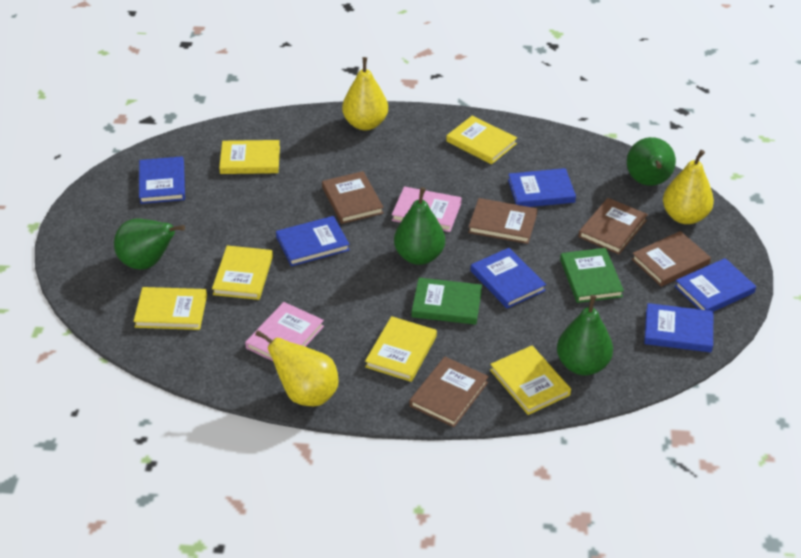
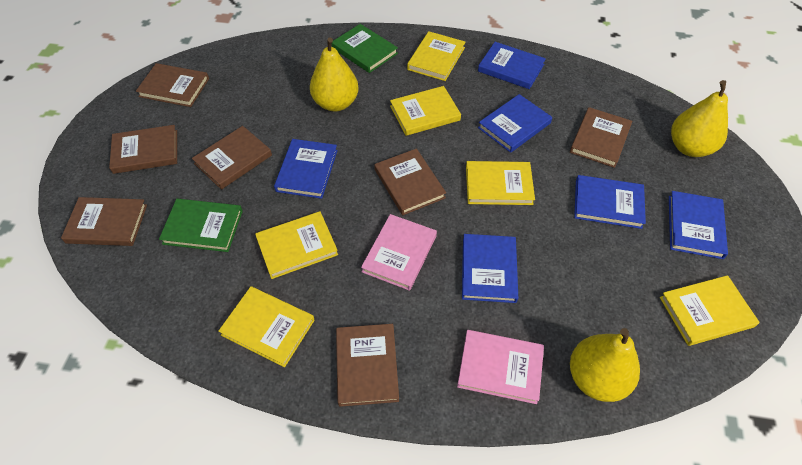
brown book: 5 -> 7
green pear: 4 -> 0

